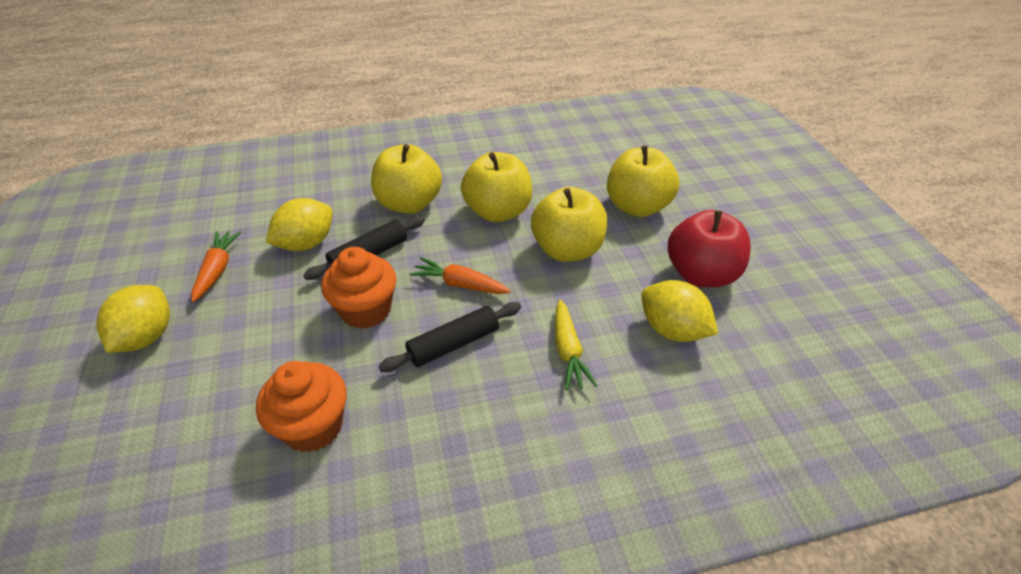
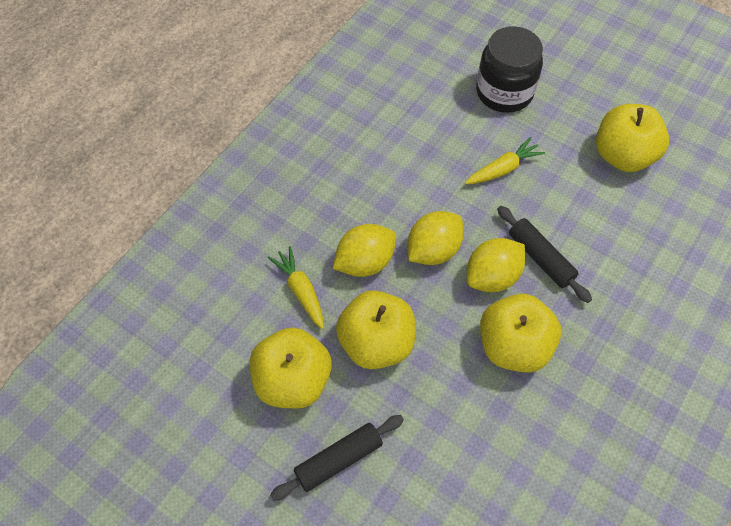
black jar: 0 -> 1
orange carrot: 2 -> 0
orange cupcake: 2 -> 0
red apple: 1 -> 0
yellow carrot: 1 -> 2

